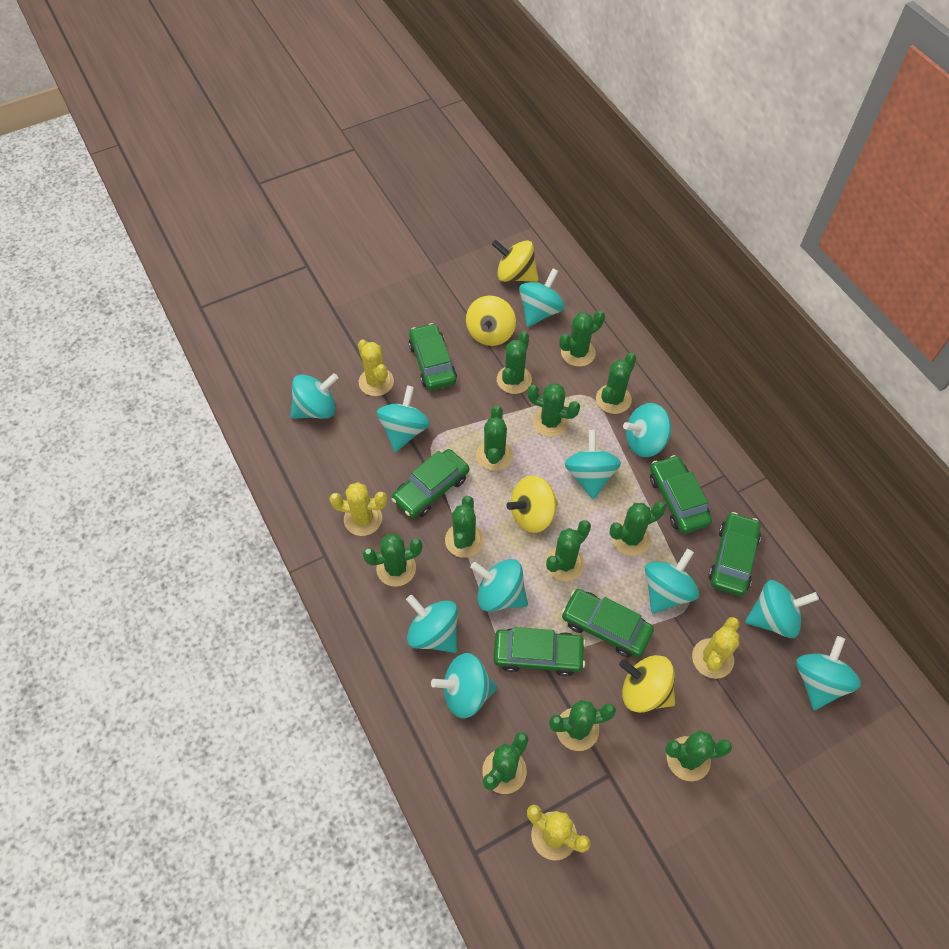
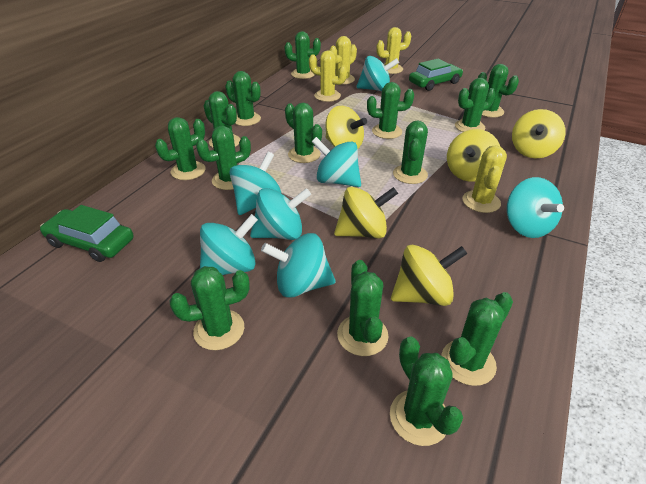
green cactus: 12 -> 14
green car: 6 -> 2
turquoise spinning top: 11 -> 7
yellow spinning top: 4 -> 5

